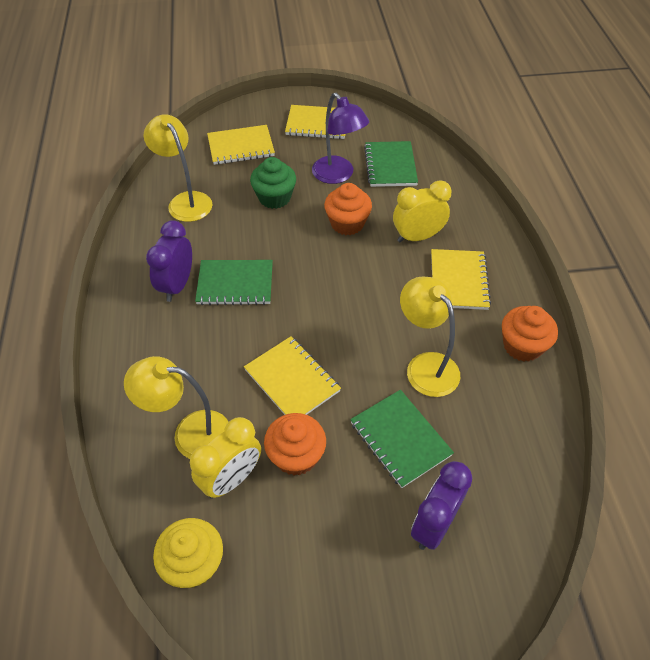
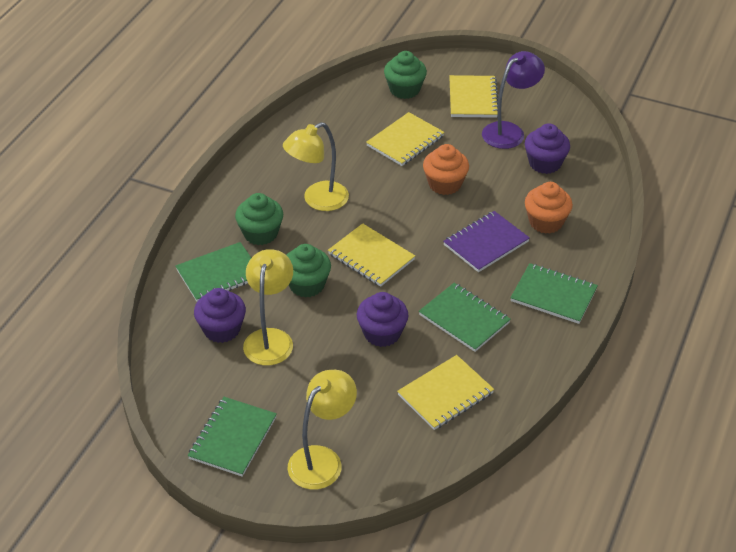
green cupcake: 1 -> 3
green notebook: 3 -> 4
orange cupcake: 3 -> 2
purple clock: 2 -> 0
purple cupcake: 0 -> 3
purple notebook: 0 -> 1
yellow clock: 2 -> 0
yellow cupcake: 1 -> 0

